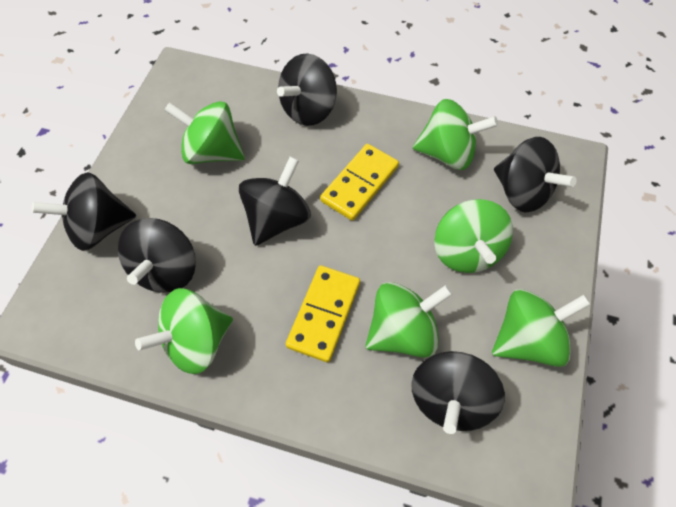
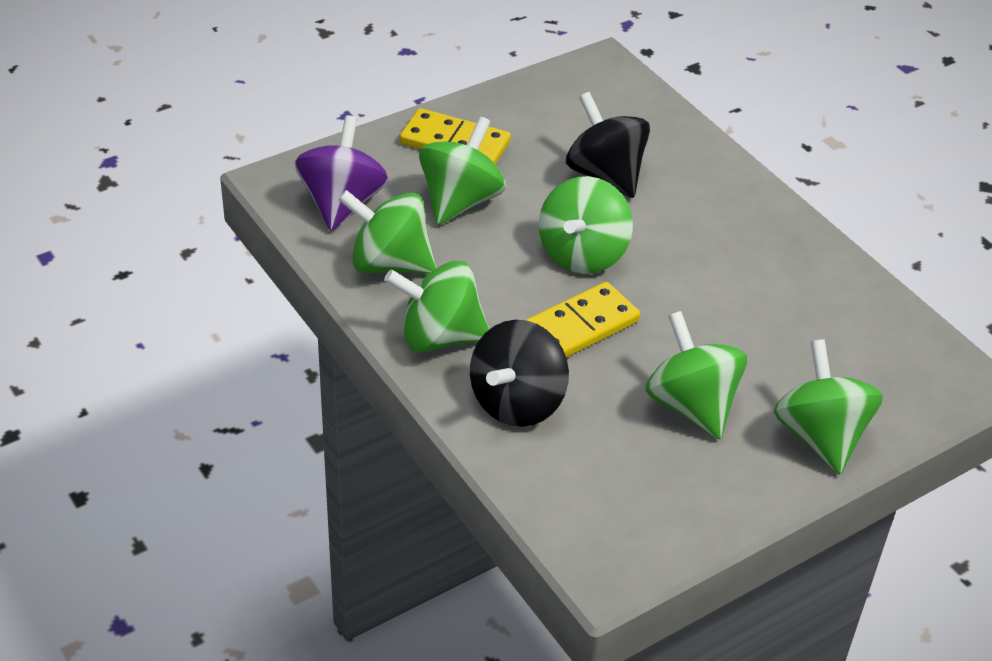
black spinning top: 6 -> 2
purple spinning top: 0 -> 1

